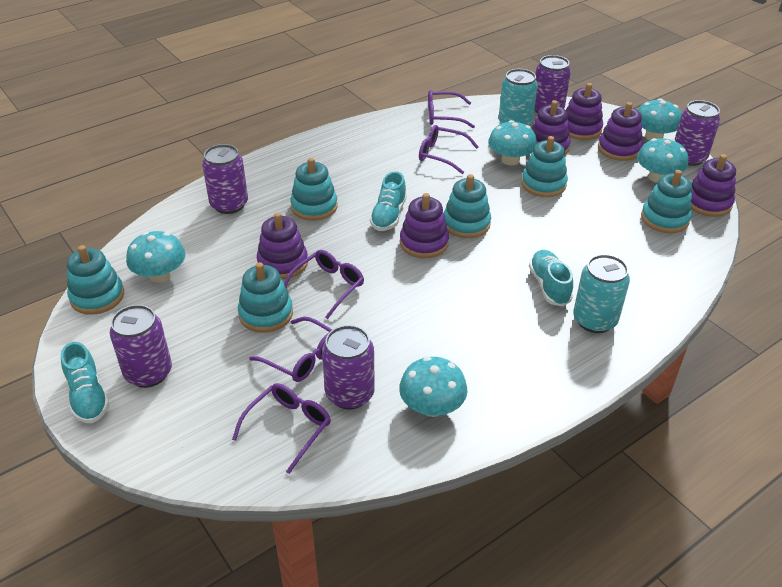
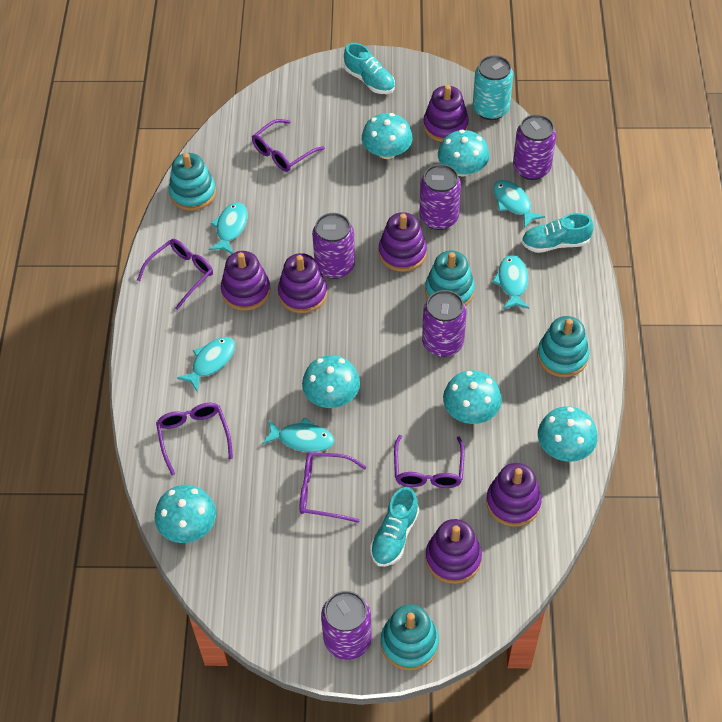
turquoise can: 2 -> 1
turquoise fish: 0 -> 5
turquoise mushroom: 5 -> 6
turquoise stacking toy: 6 -> 4

